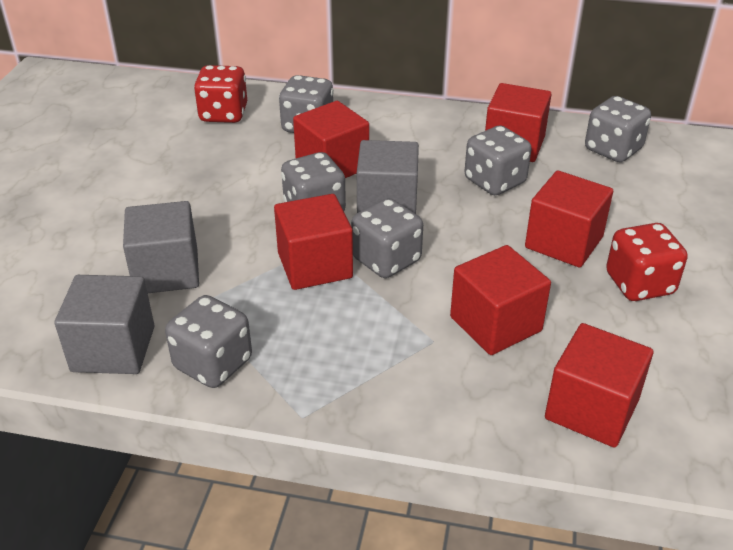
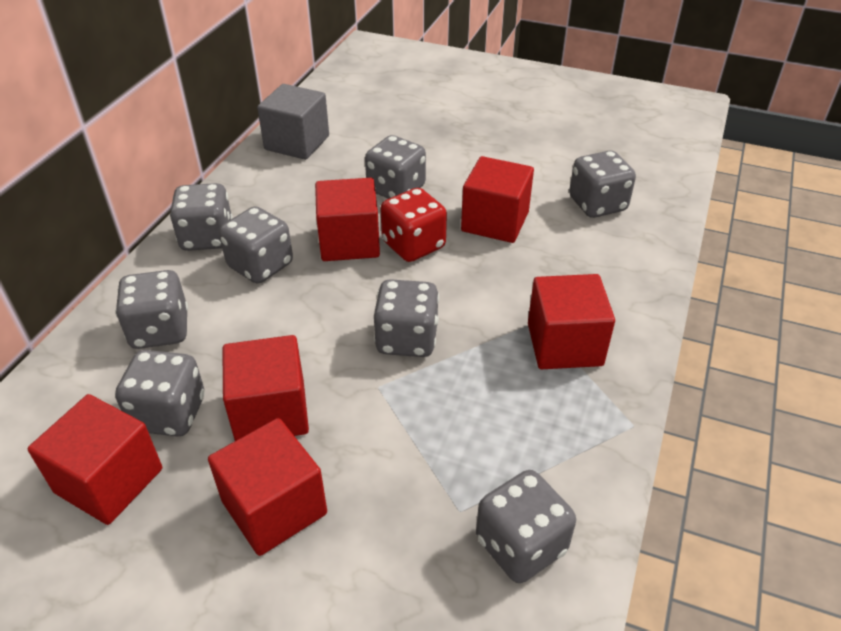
grey cube: 3 -> 1
grey dice: 6 -> 8
red dice: 2 -> 1

